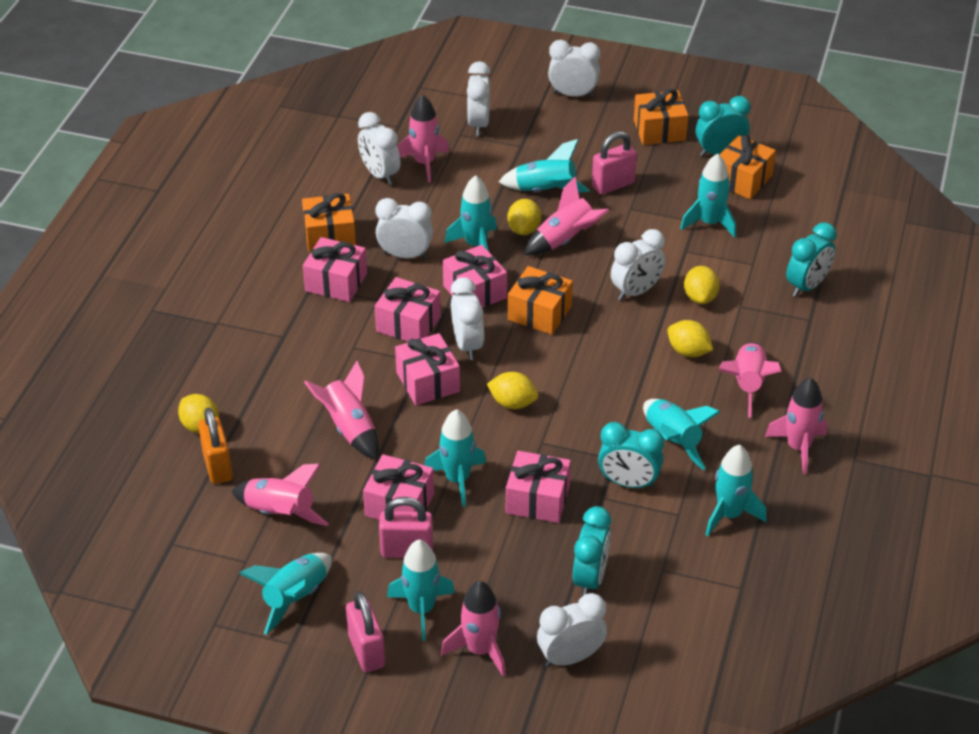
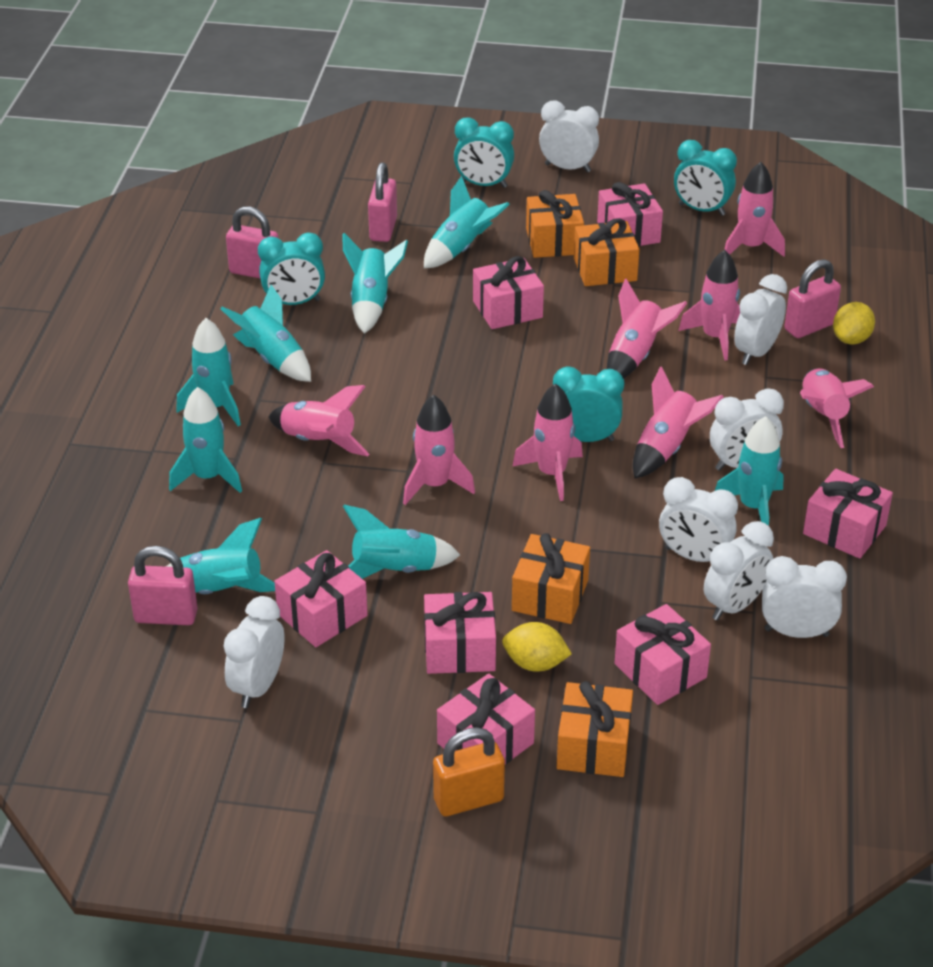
pink gift: 6 -> 7
pink padlock: 3 -> 4
pink rocket: 7 -> 8
yellow lemon: 5 -> 2

